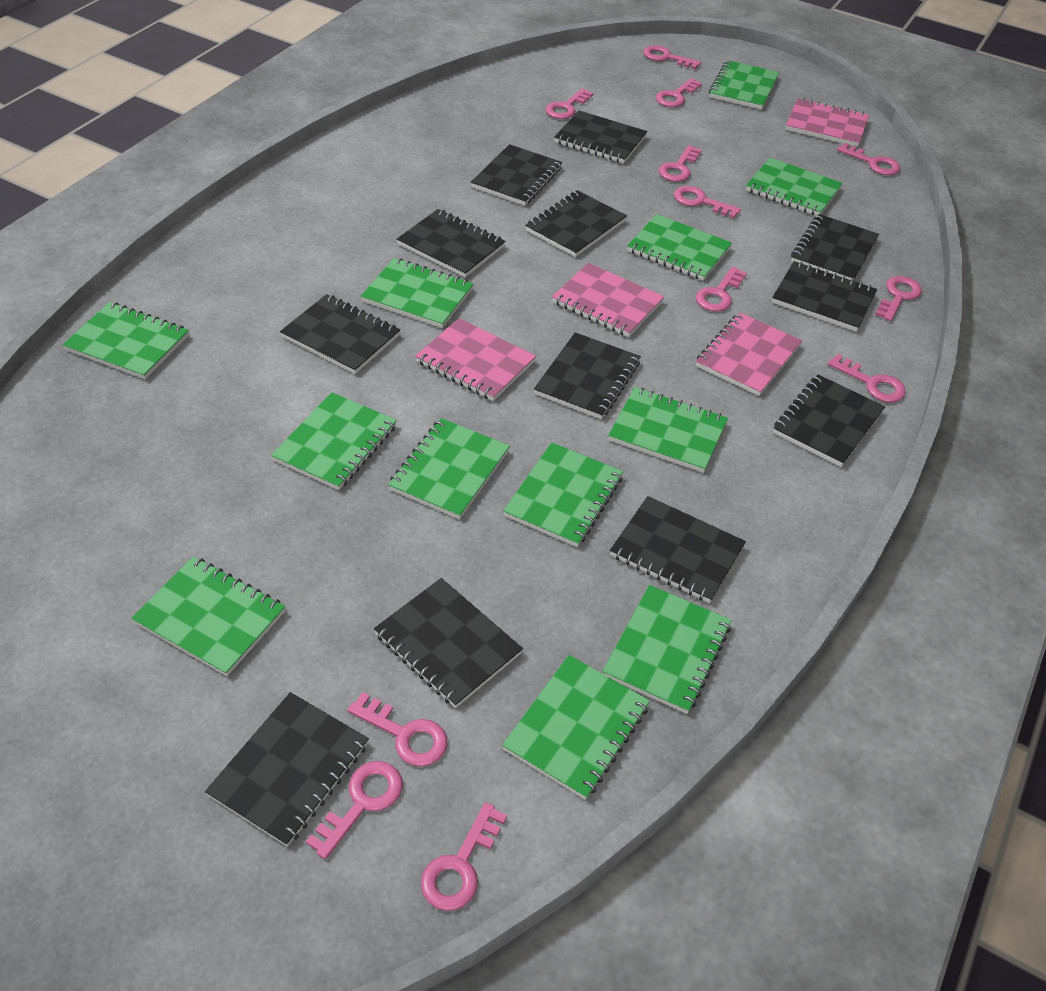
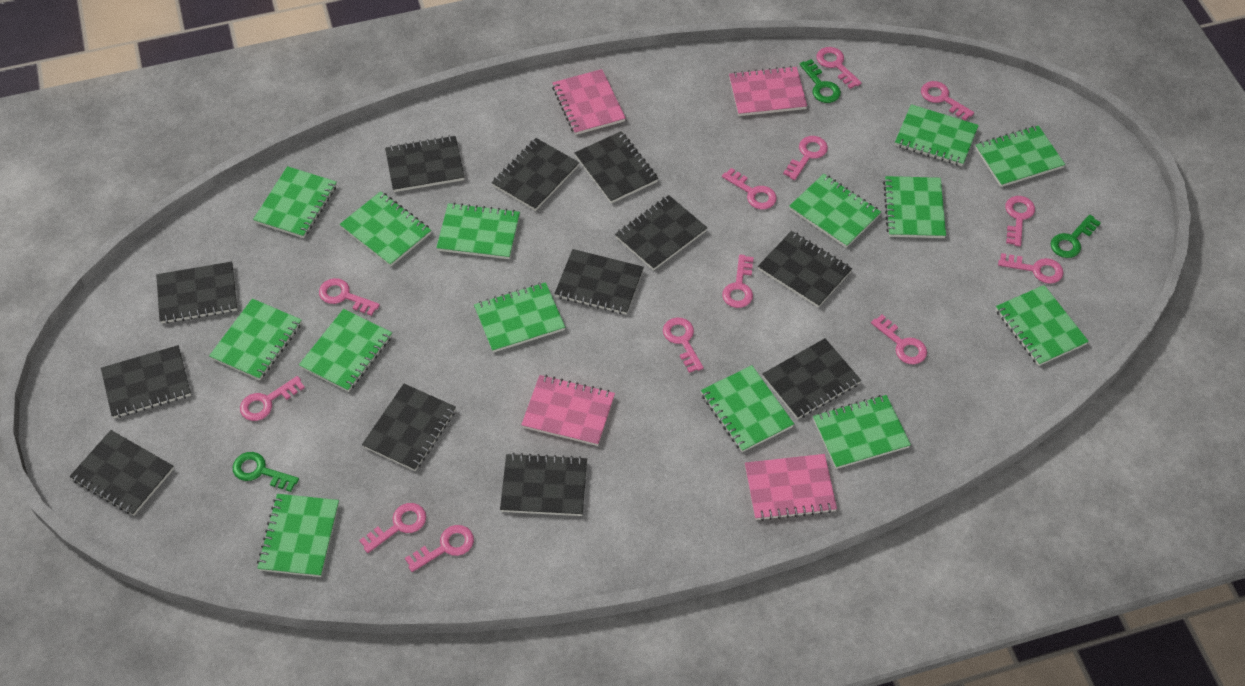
green key: 0 -> 3
green notebook: 12 -> 14
pink key: 12 -> 13

